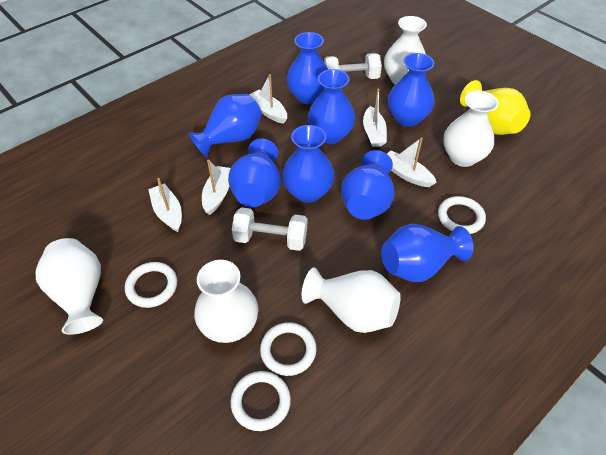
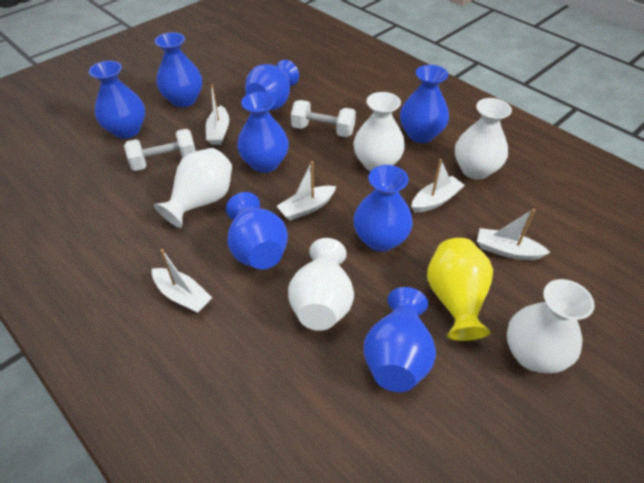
white ring: 4 -> 0

